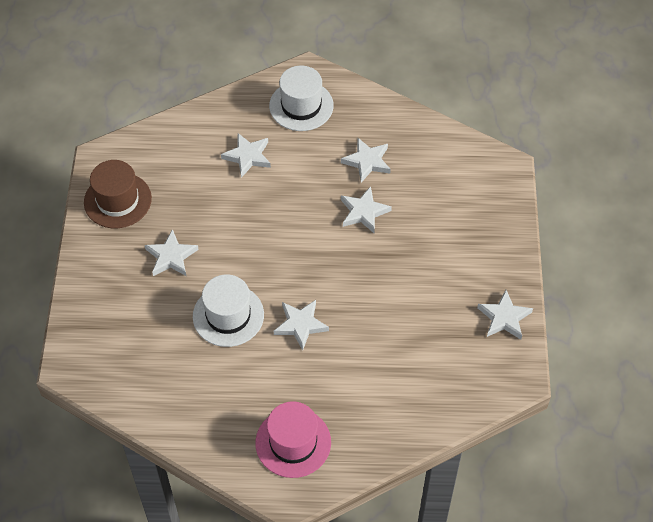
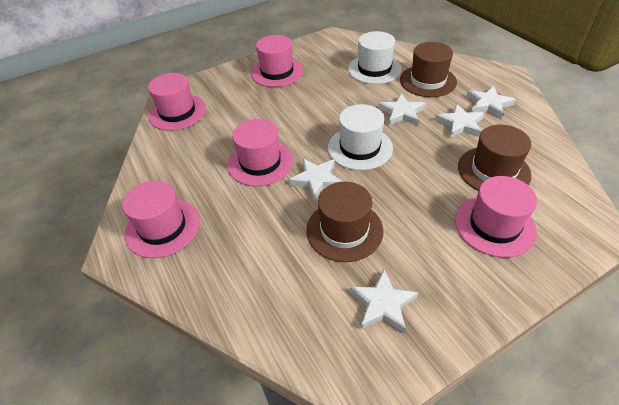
brown hat: 1 -> 3
pink hat: 1 -> 5
white star: 6 -> 5

